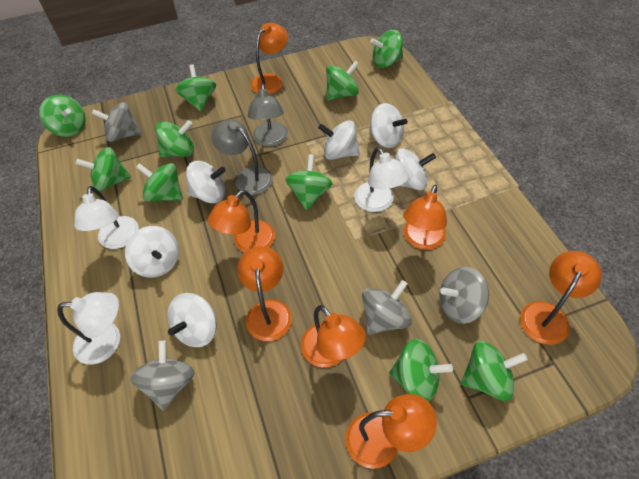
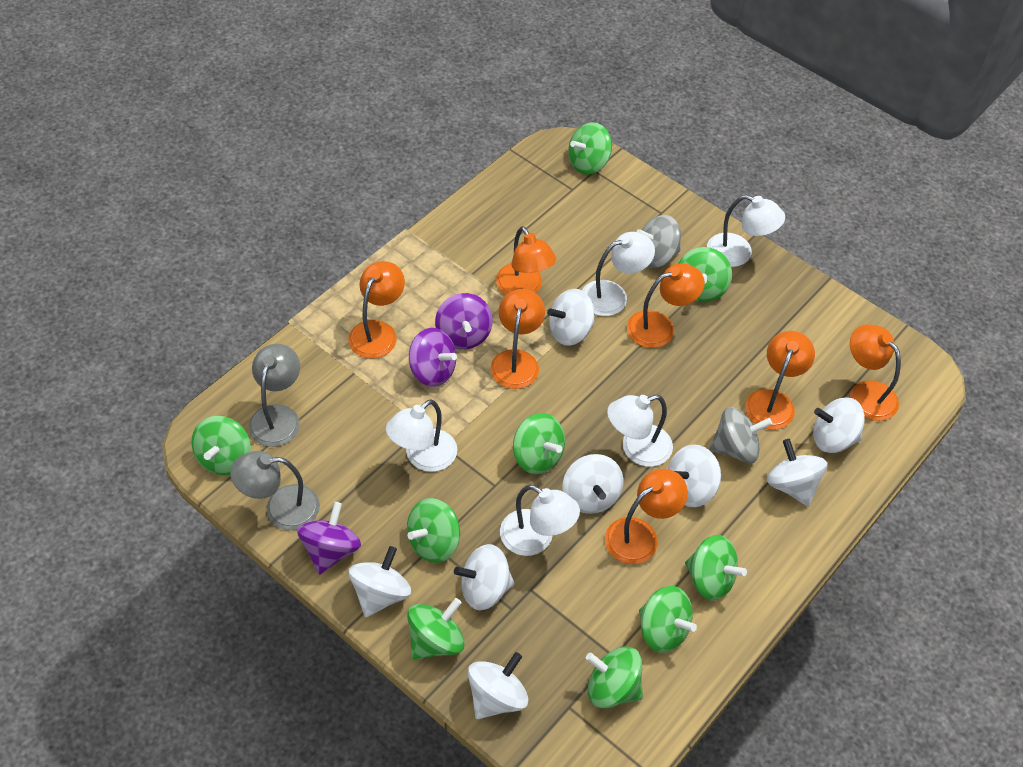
green spinning top: 10 -> 9
grey spinning top: 4 -> 2
purple spinning top: 0 -> 3
white lamp: 3 -> 5
white spinning top: 6 -> 8

